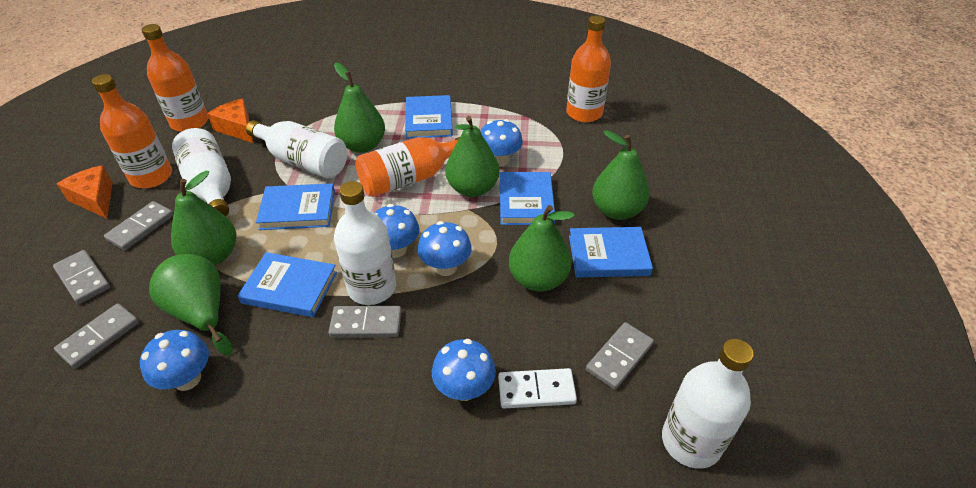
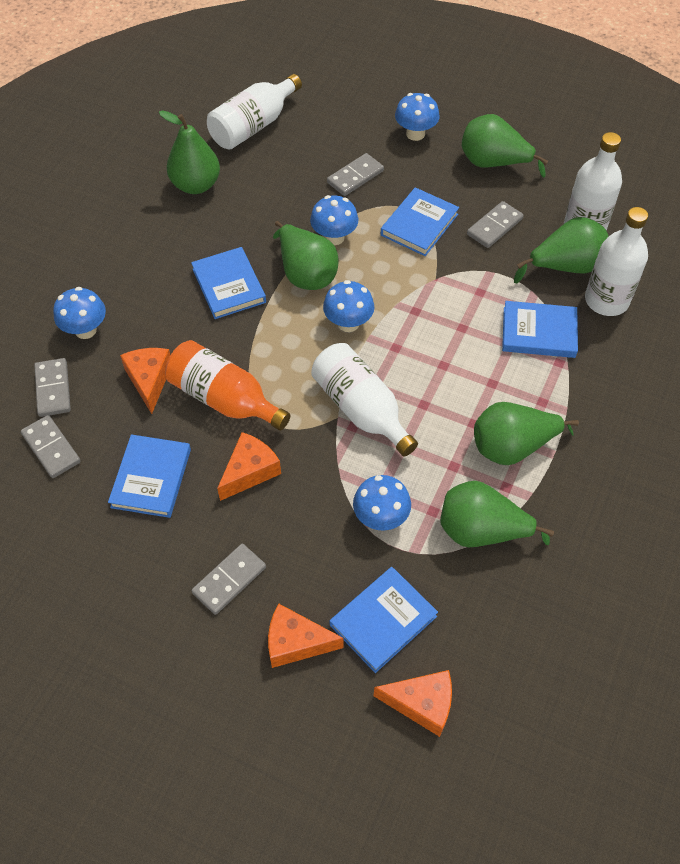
orange bottle: 4 -> 1
orange cheese: 2 -> 4
white domino: 1 -> 0

